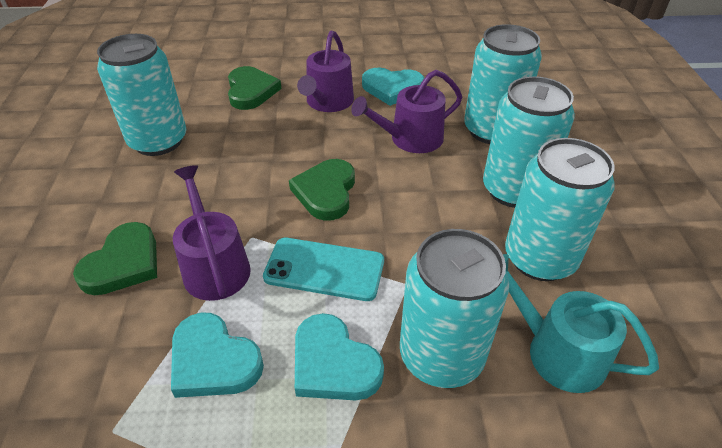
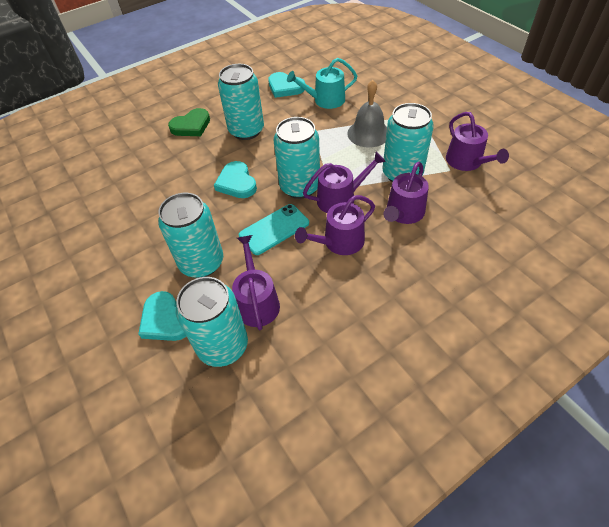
green heart: 3 -> 1
grey bell: 0 -> 1
purple watering can: 3 -> 5

